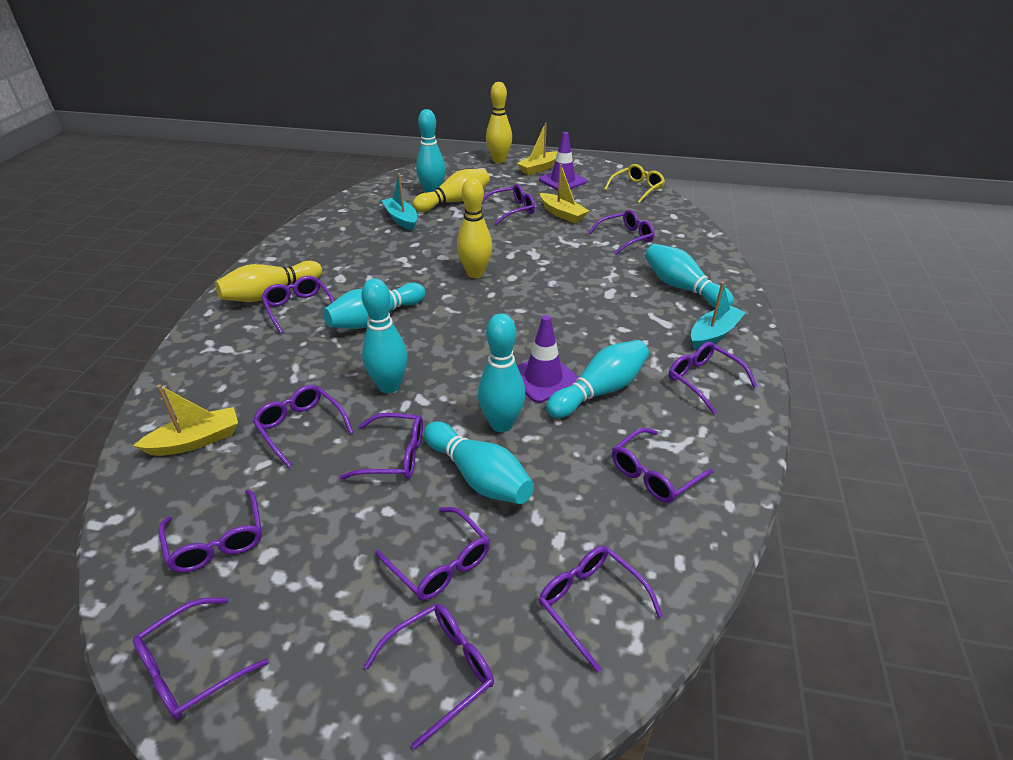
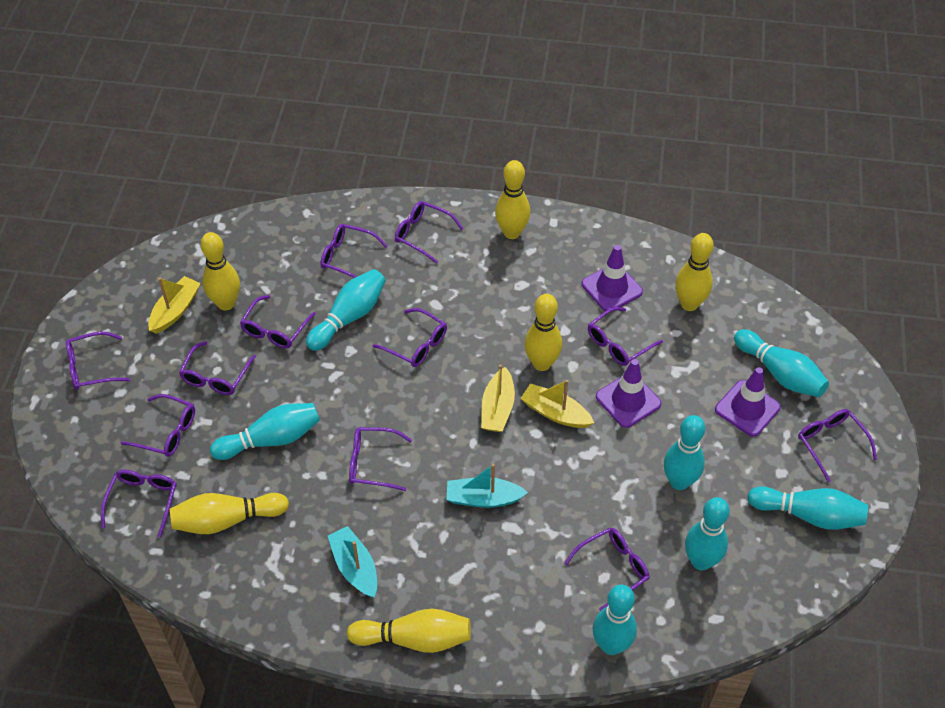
purple traffic cone: 2 -> 3
yellow bowling pin: 4 -> 6
yellow glasses: 1 -> 0

